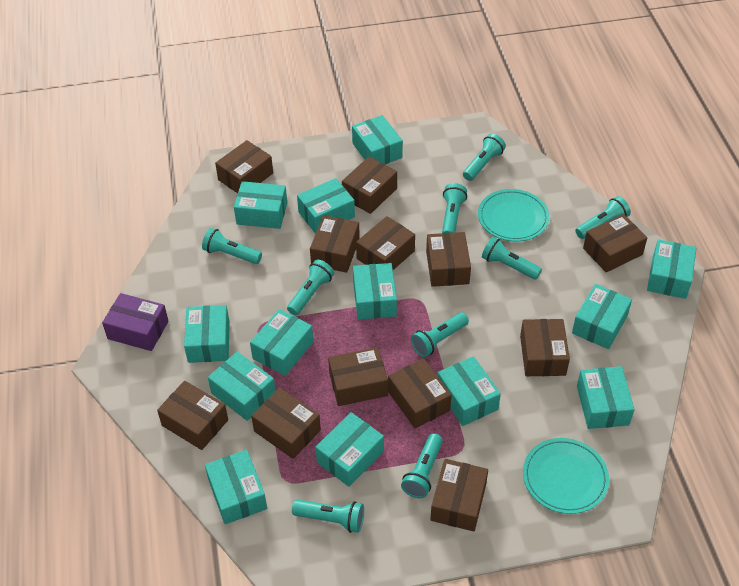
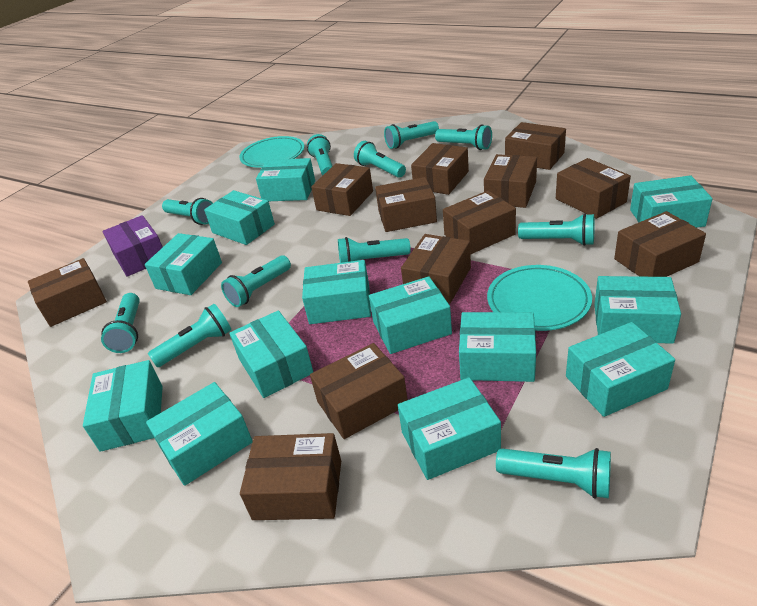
turquoise flashlight: 9 -> 11

